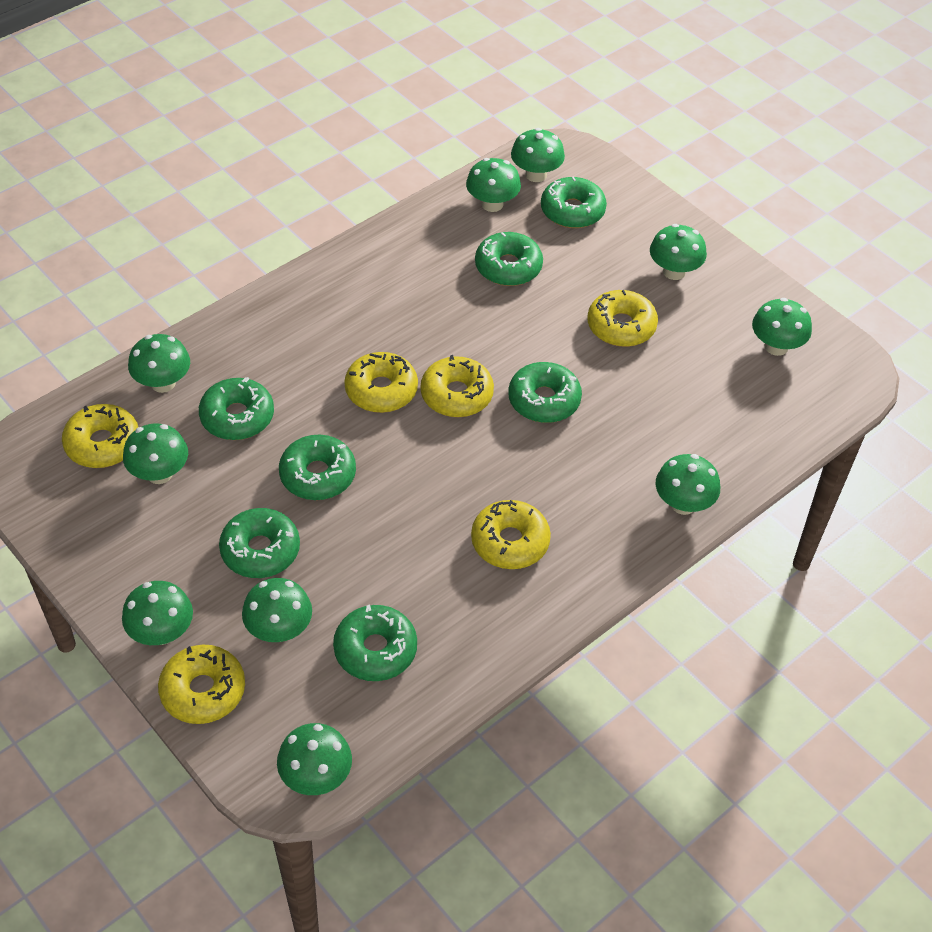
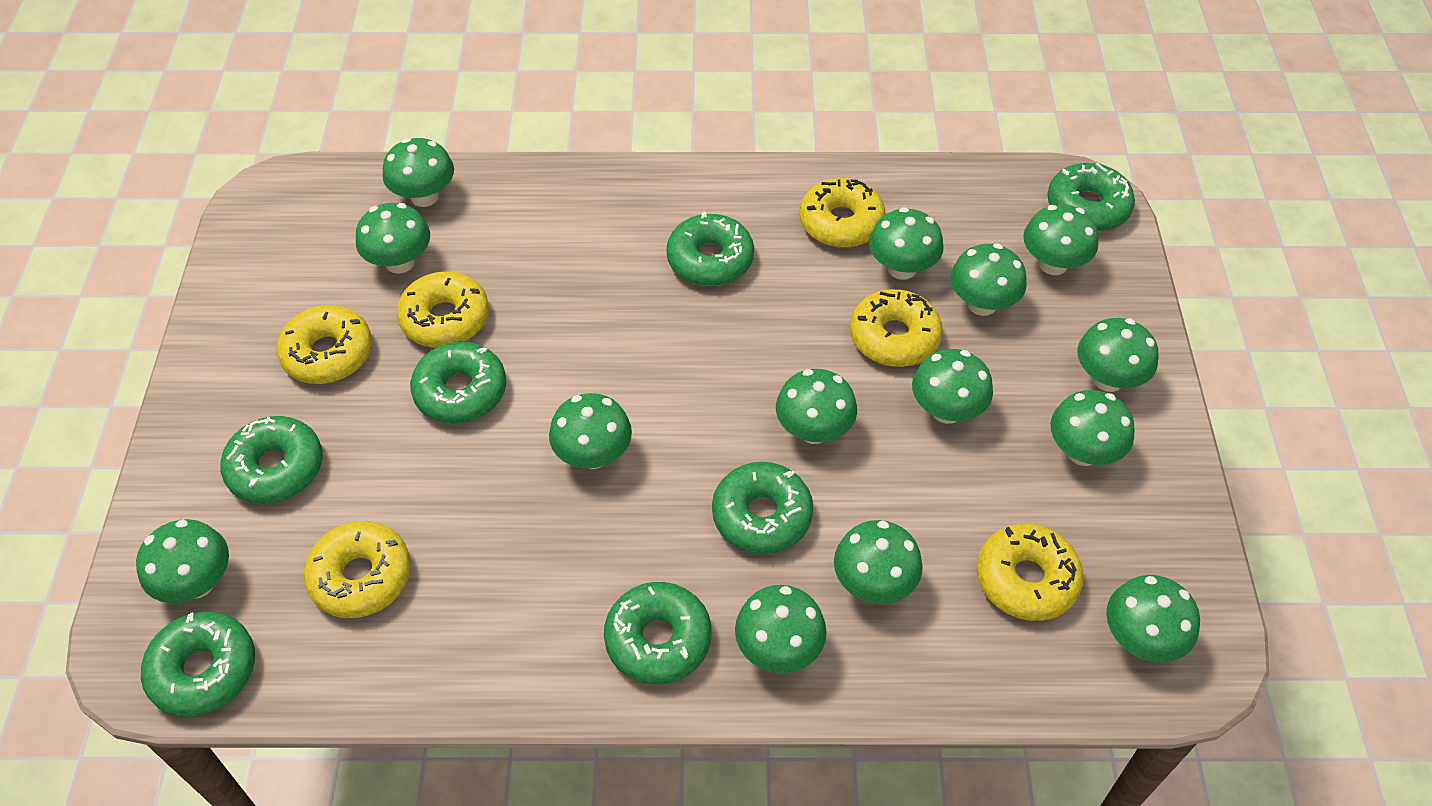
green mushroom: 10 -> 14

